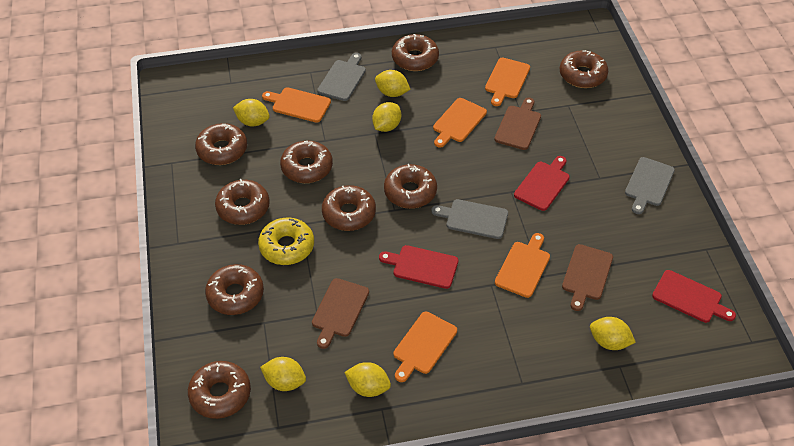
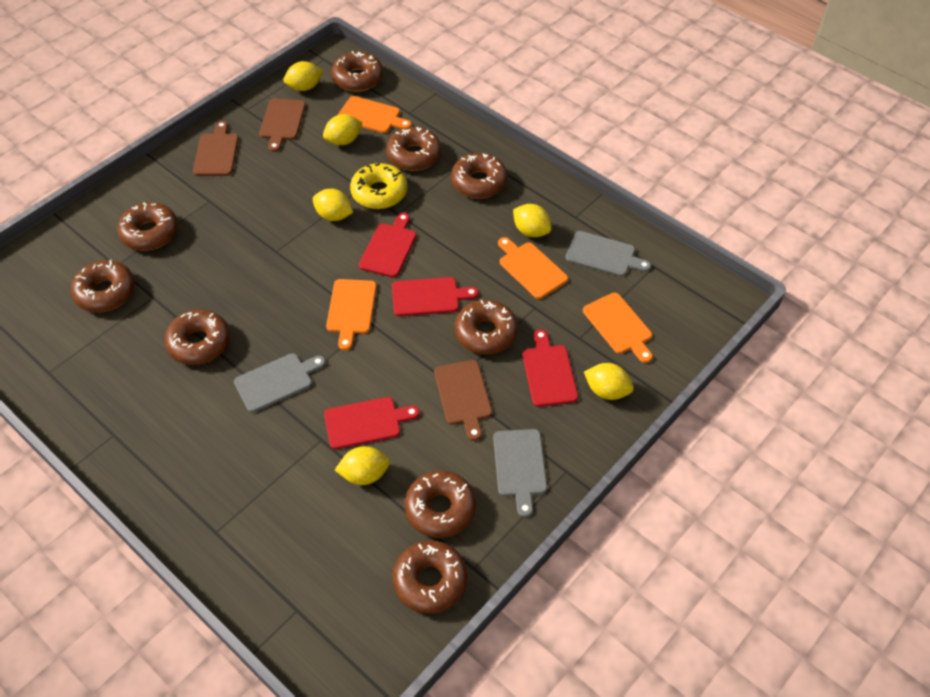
orange cutting board: 5 -> 4
red cutting board: 3 -> 4

